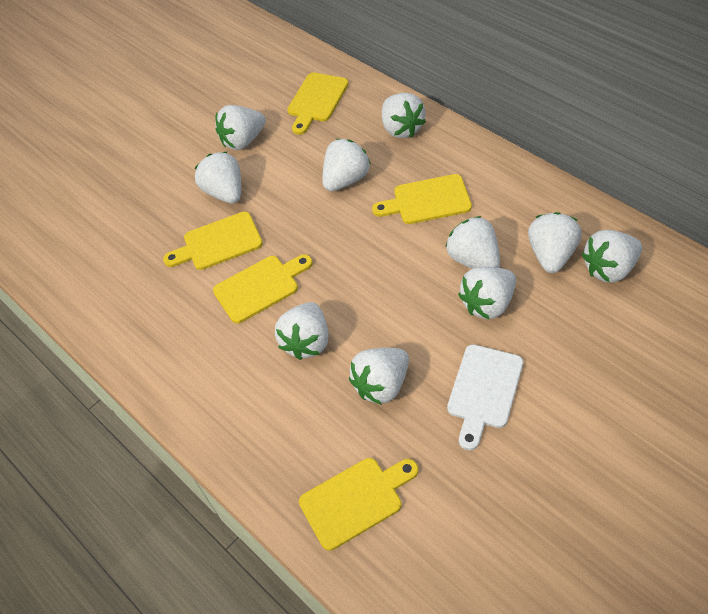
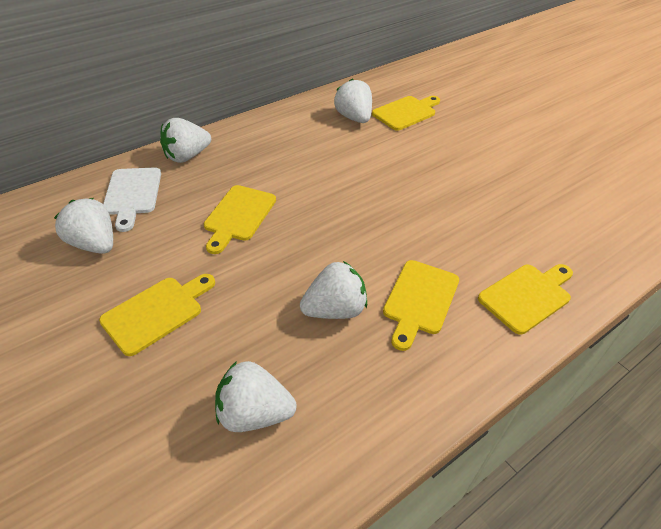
white strawberry: 10 -> 5

